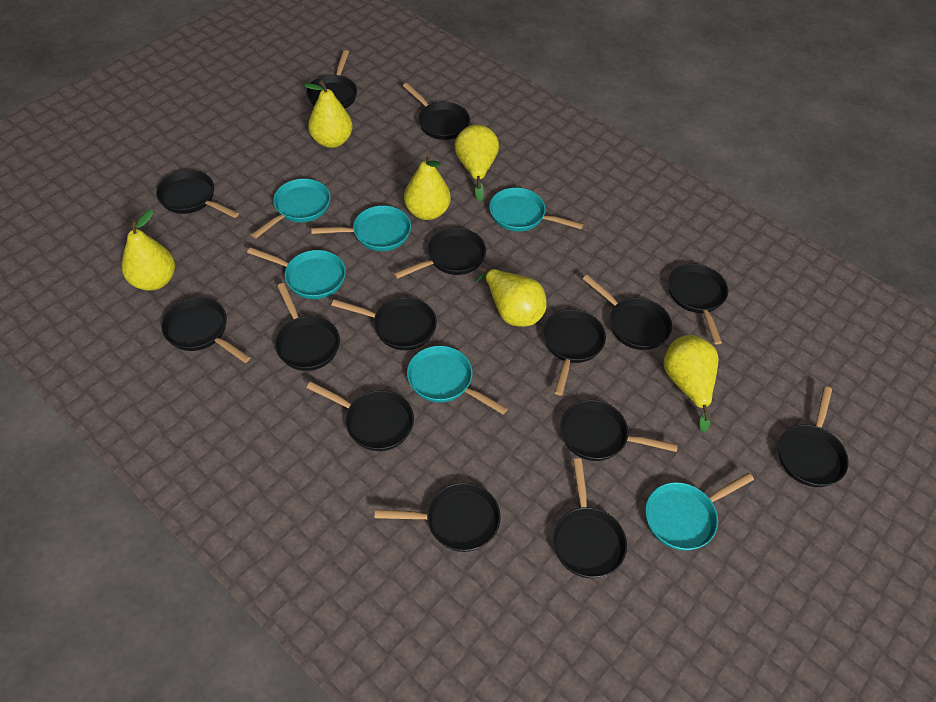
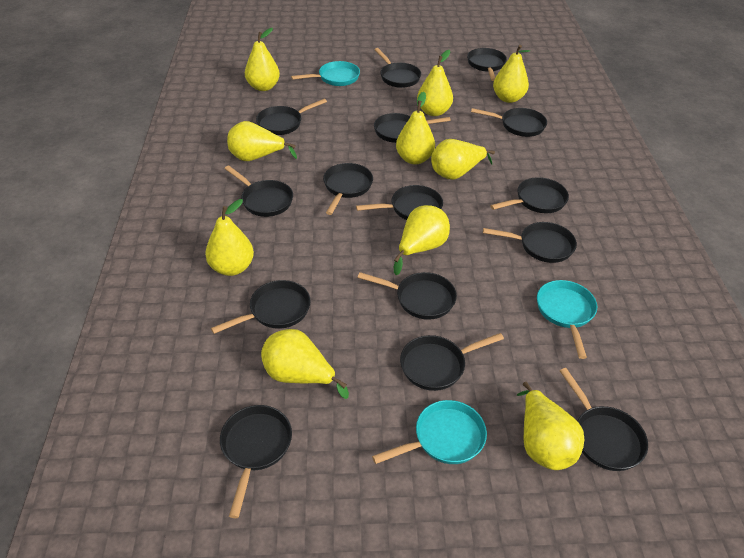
turquoise pan: 6 -> 3
yellow pear: 6 -> 10

